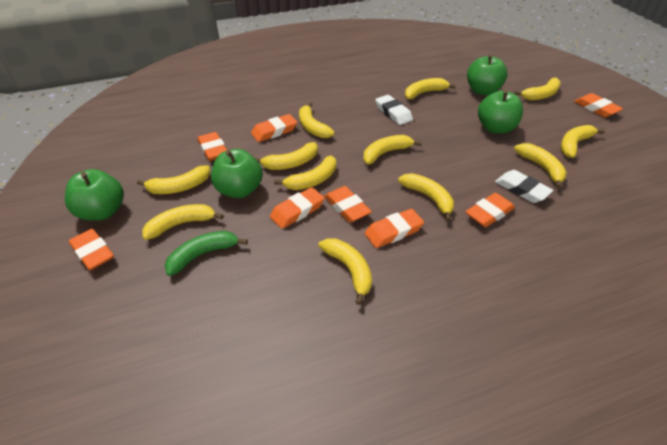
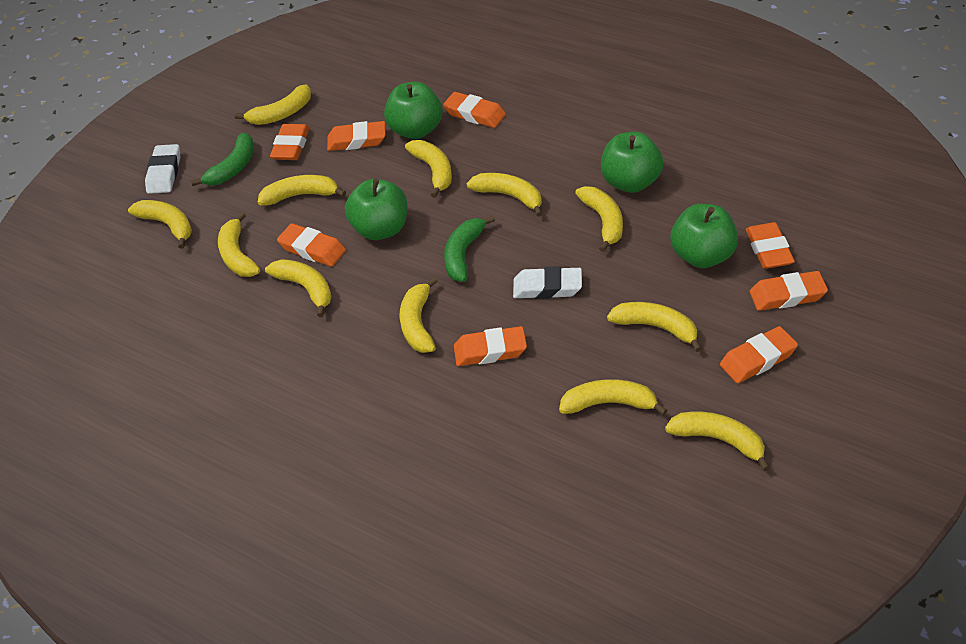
green banana: 1 -> 2

